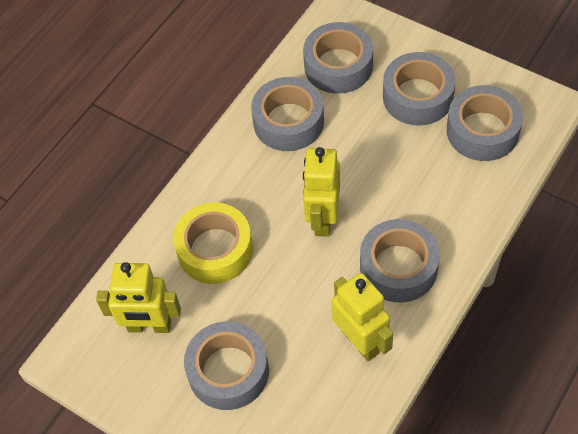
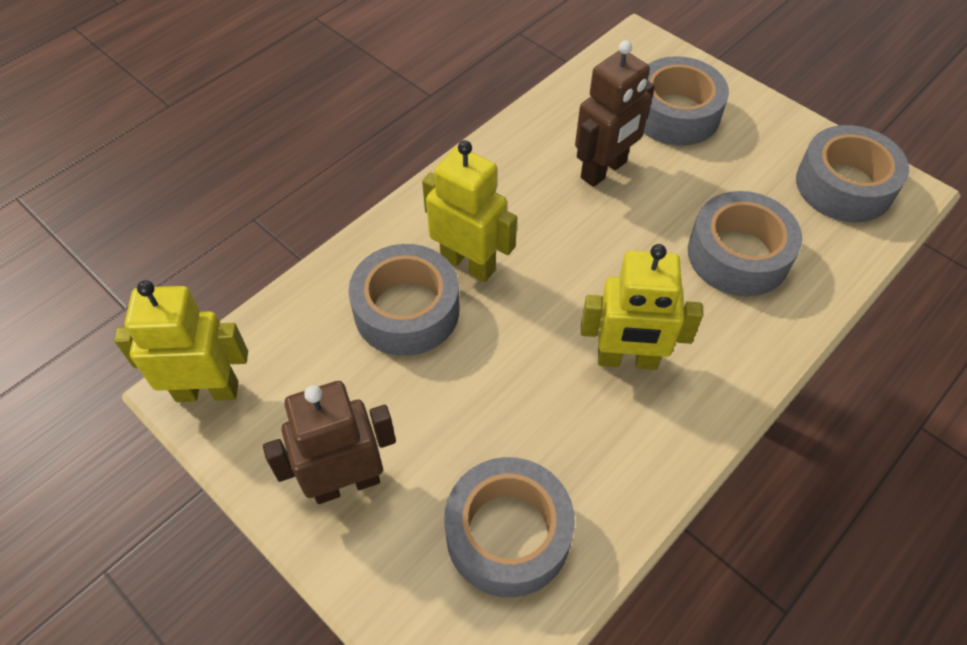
brown robot: 0 -> 2
grey tape: 6 -> 5
yellow tape: 1 -> 0

